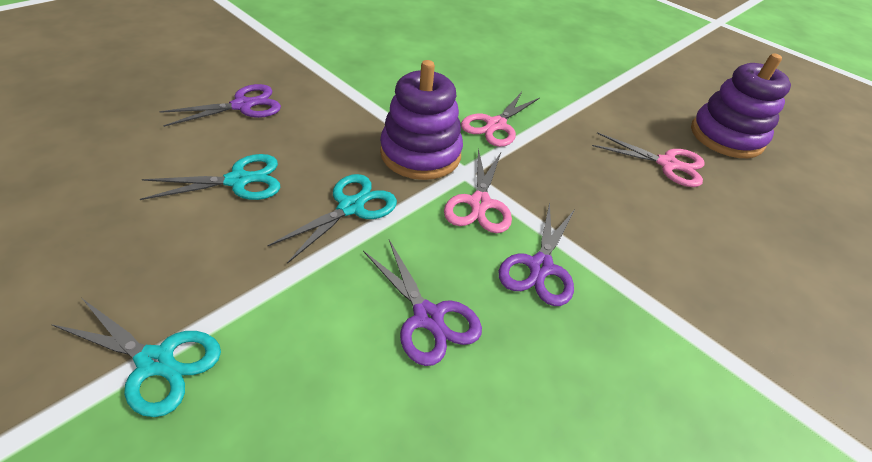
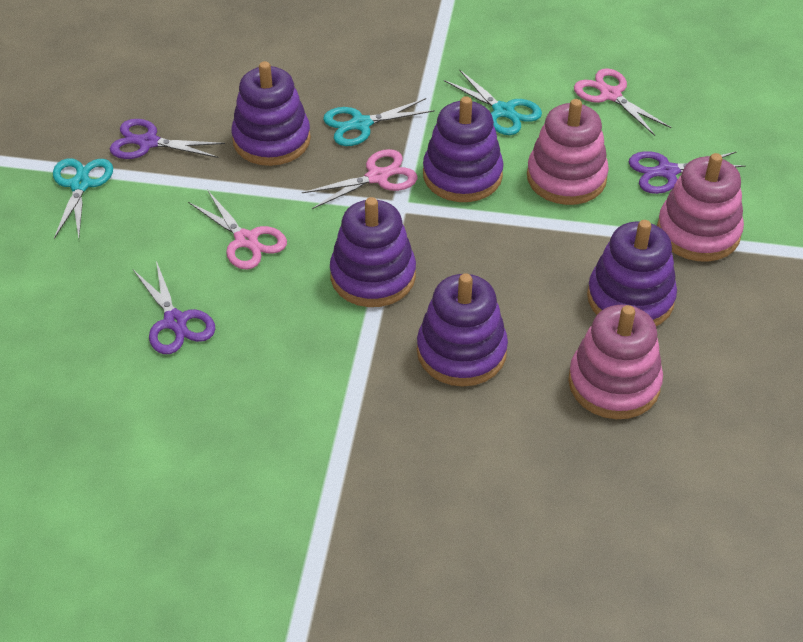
pink stacking toy: 0 -> 3
purple stacking toy: 2 -> 5

